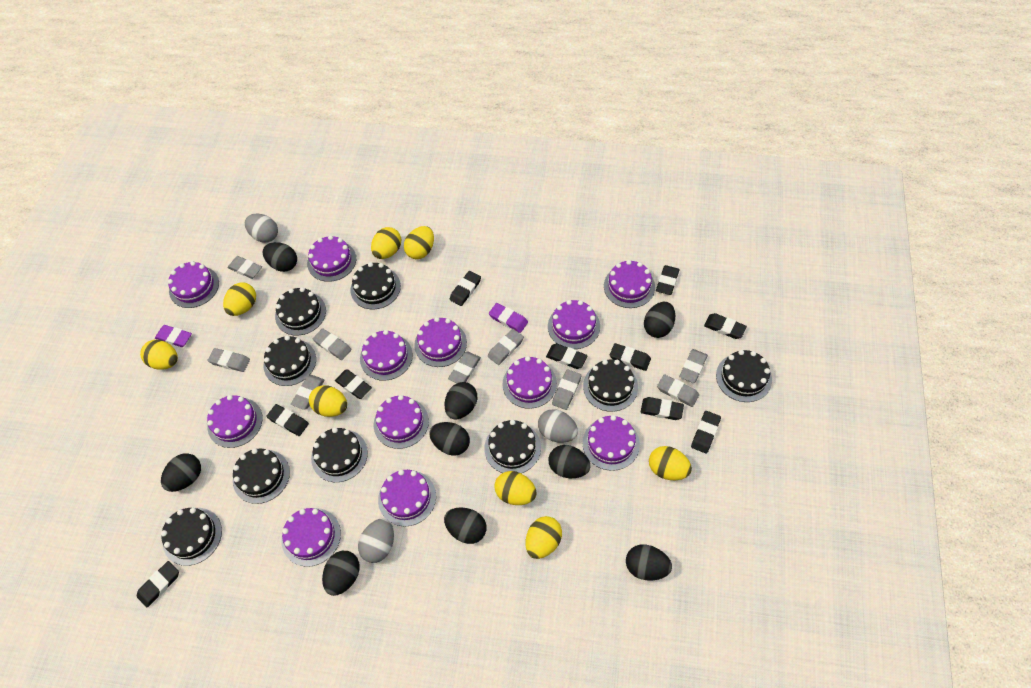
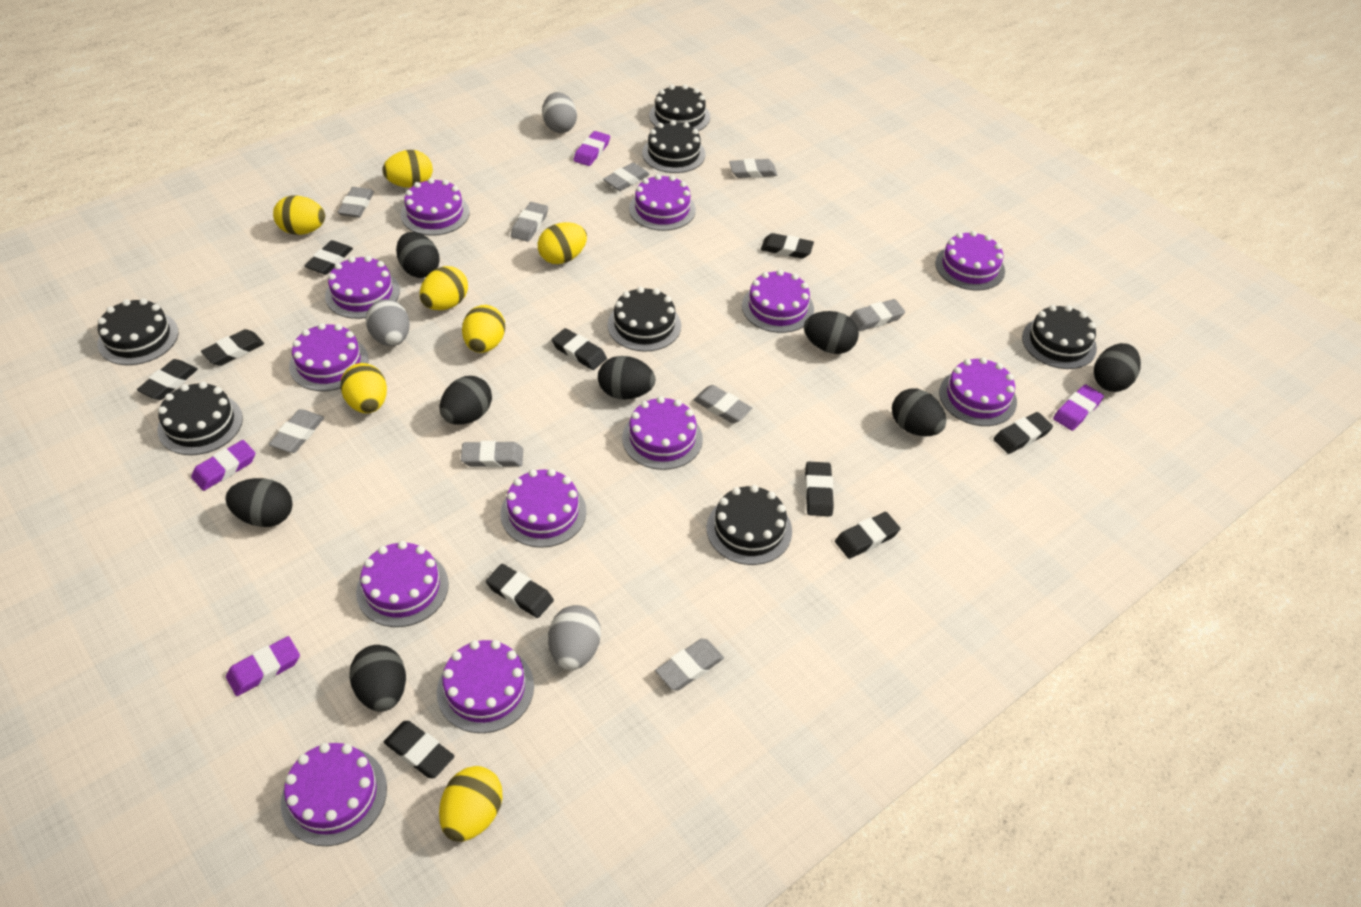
black cake: 9 -> 7
black egg: 9 -> 8
purple eraser: 2 -> 4
yellow egg: 8 -> 7

